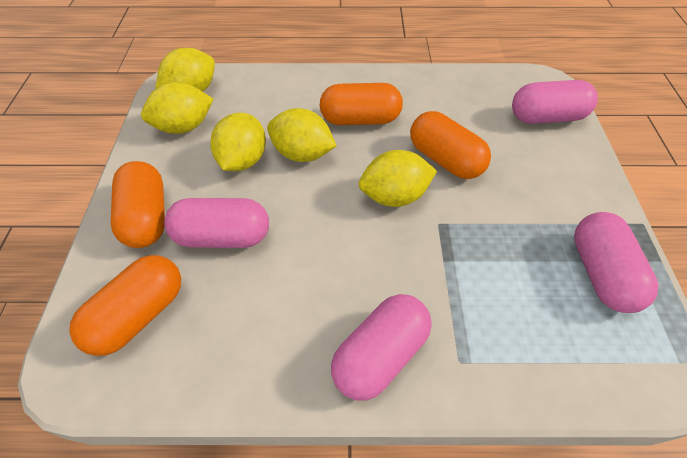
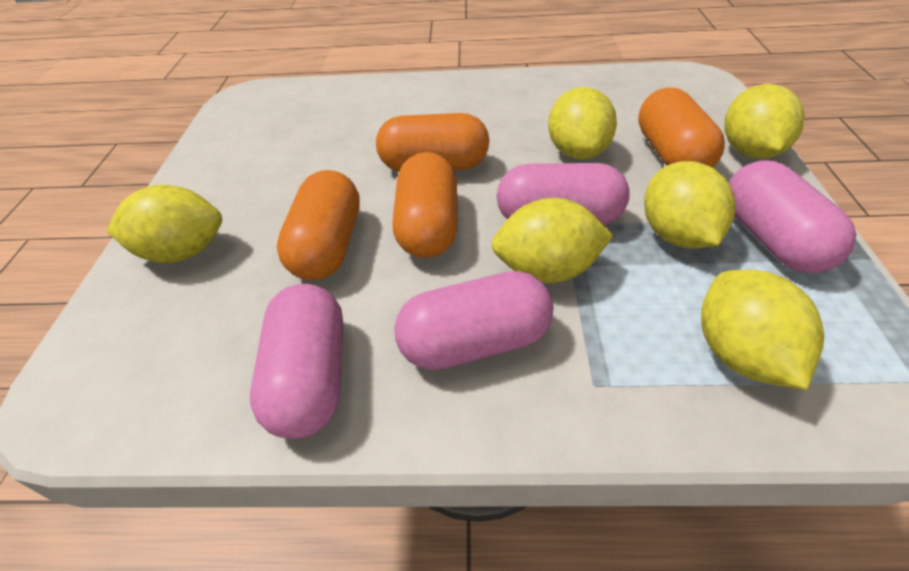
yellow lemon: 5 -> 6

